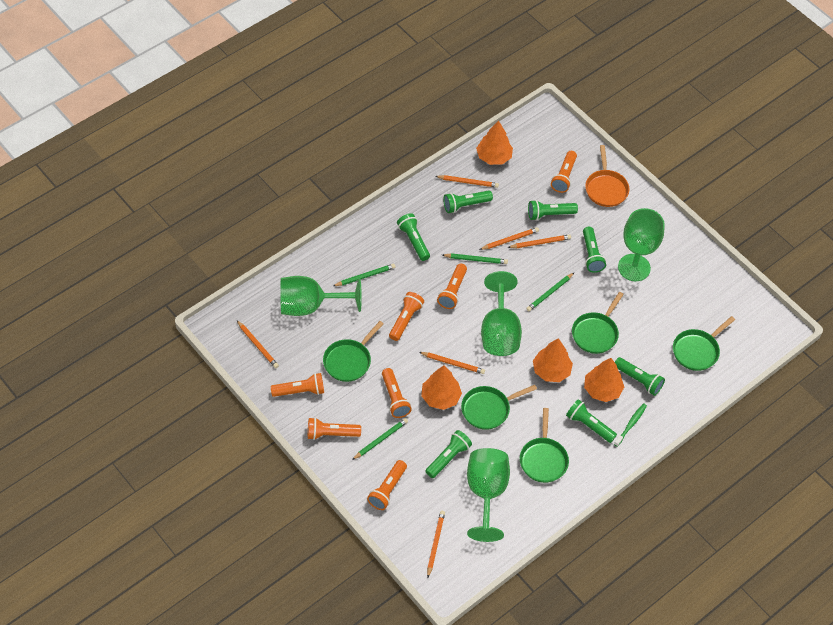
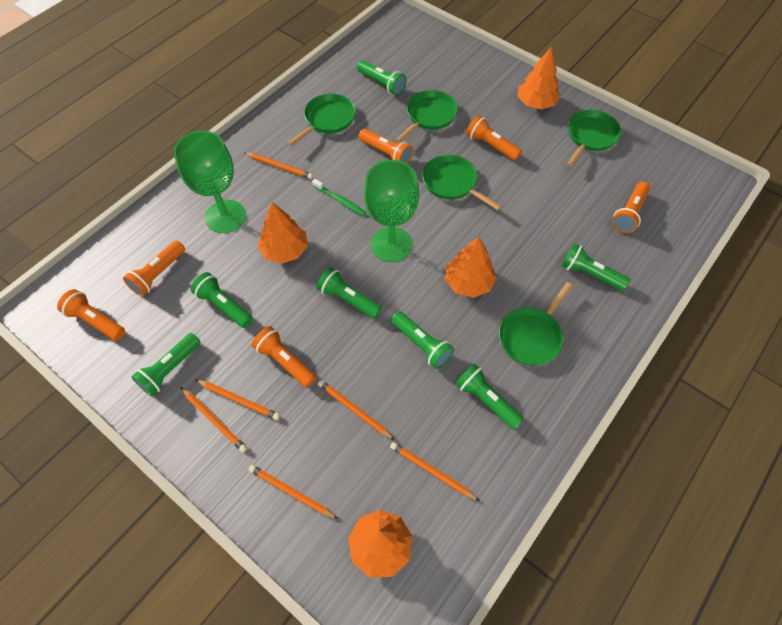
green goblet: 4 -> 2
green pencil: 4 -> 0
orange flashlight: 7 -> 6
orange pan: 1 -> 0

